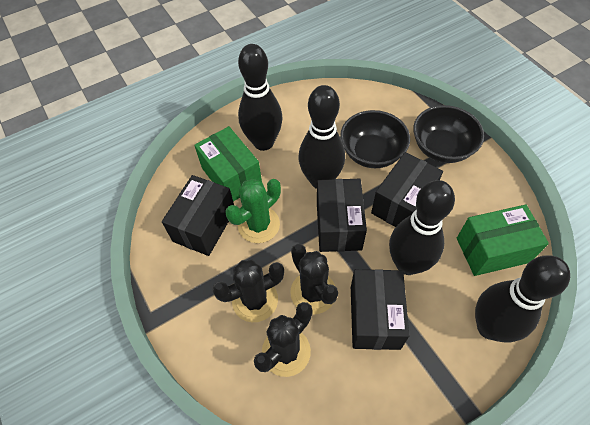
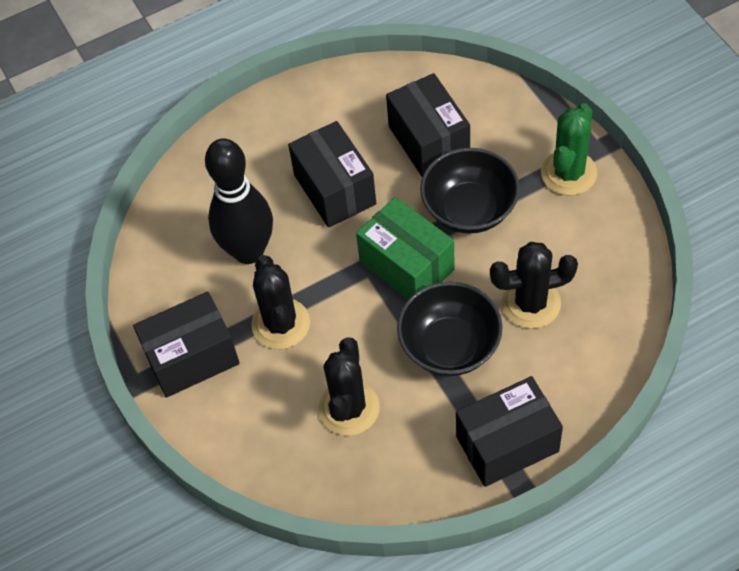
black bowling pin: 4 -> 1
green box: 2 -> 1

